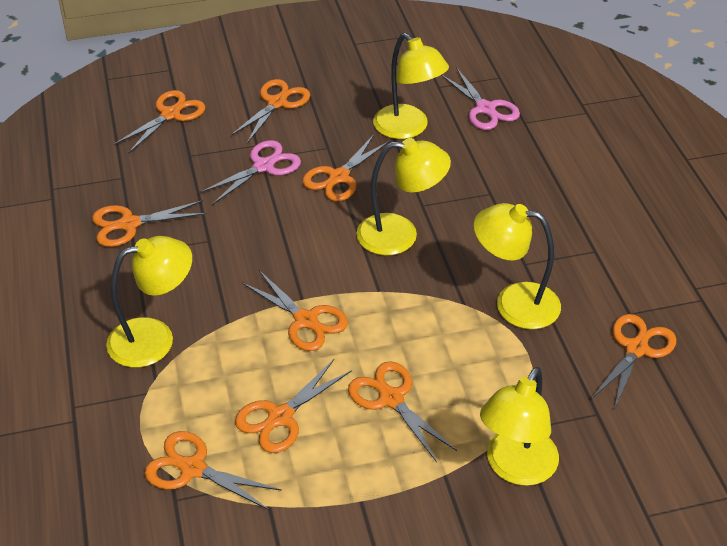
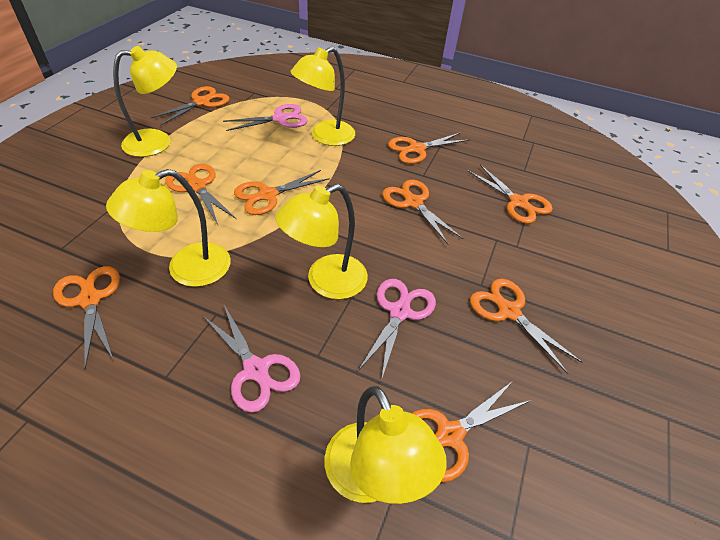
pink scissors: 2 -> 3

